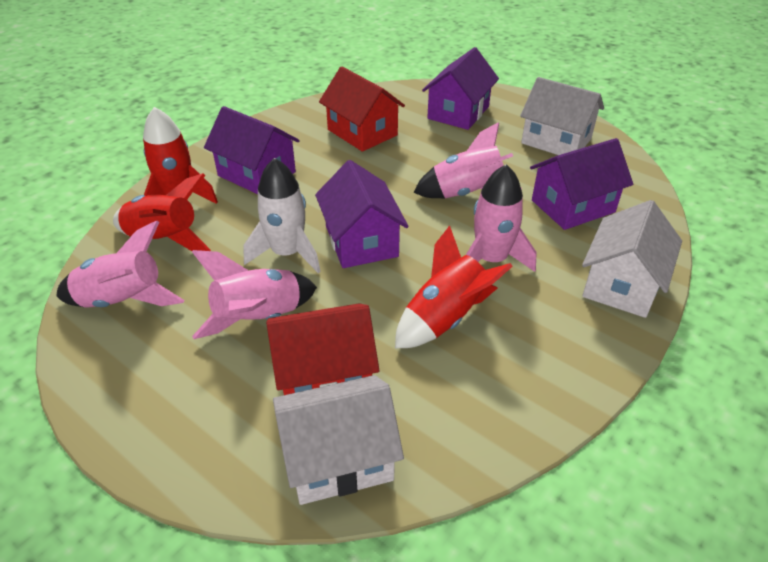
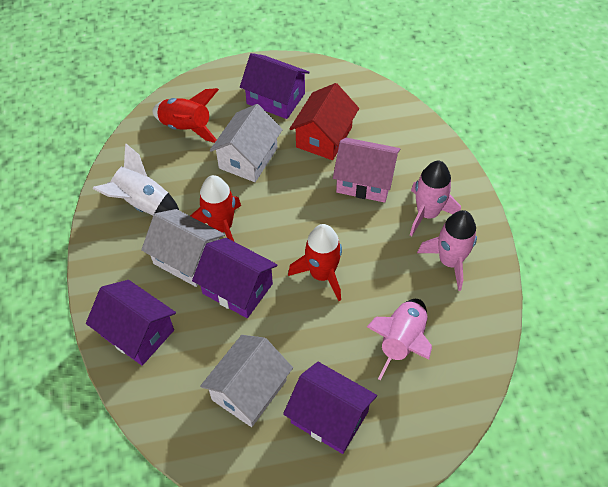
pink house: 0 -> 1
pink rocket: 4 -> 3
red house: 2 -> 1

